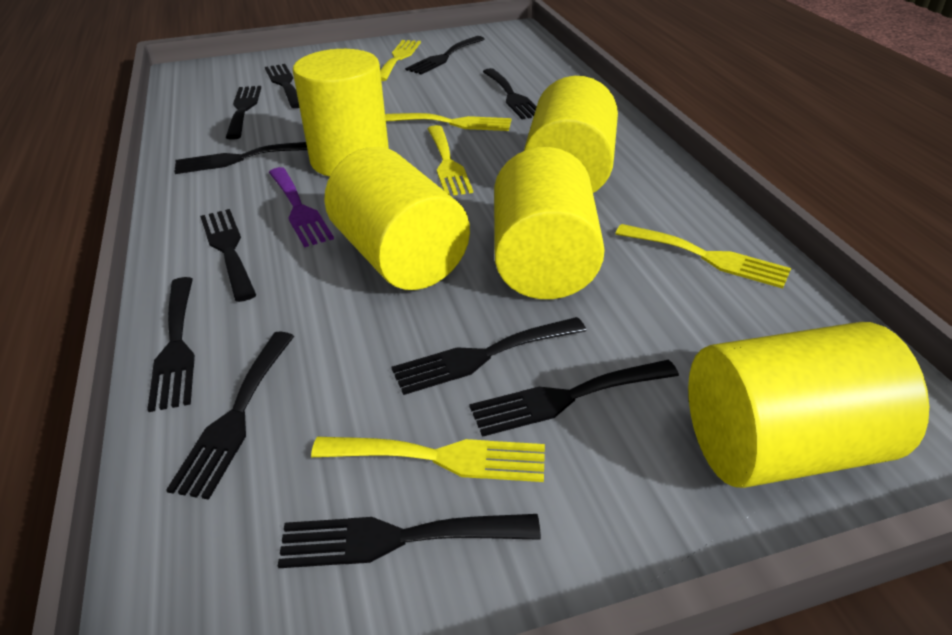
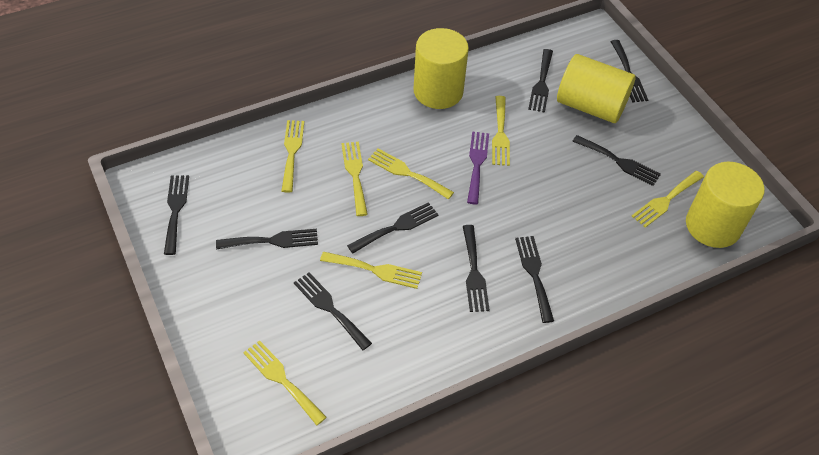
black fork: 11 -> 9
yellow cylinder: 5 -> 3
yellow fork: 5 -> 7

